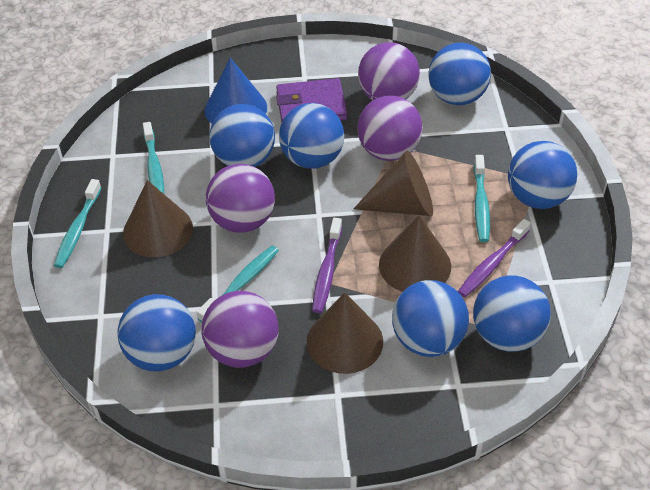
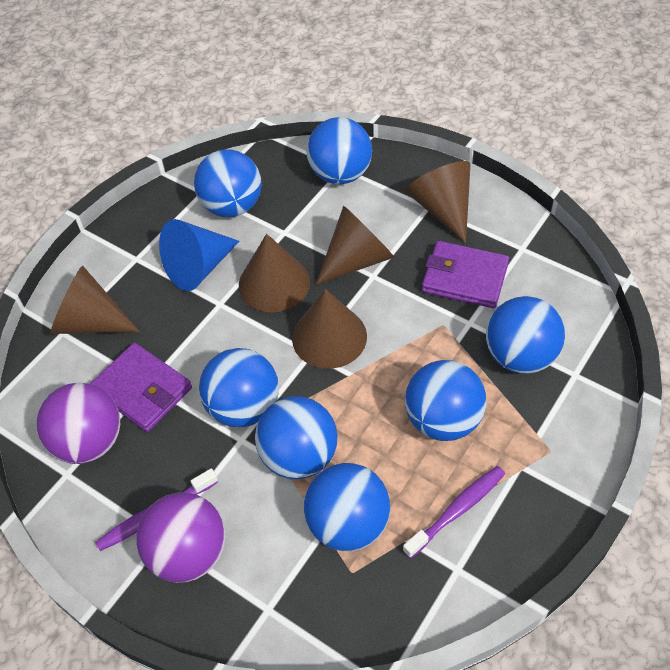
brown cone: 4 -> 5
purple ball: 4 -> 2
purple wallet: 1 -> 2
turquoise toothbrush: 4 -> 0

